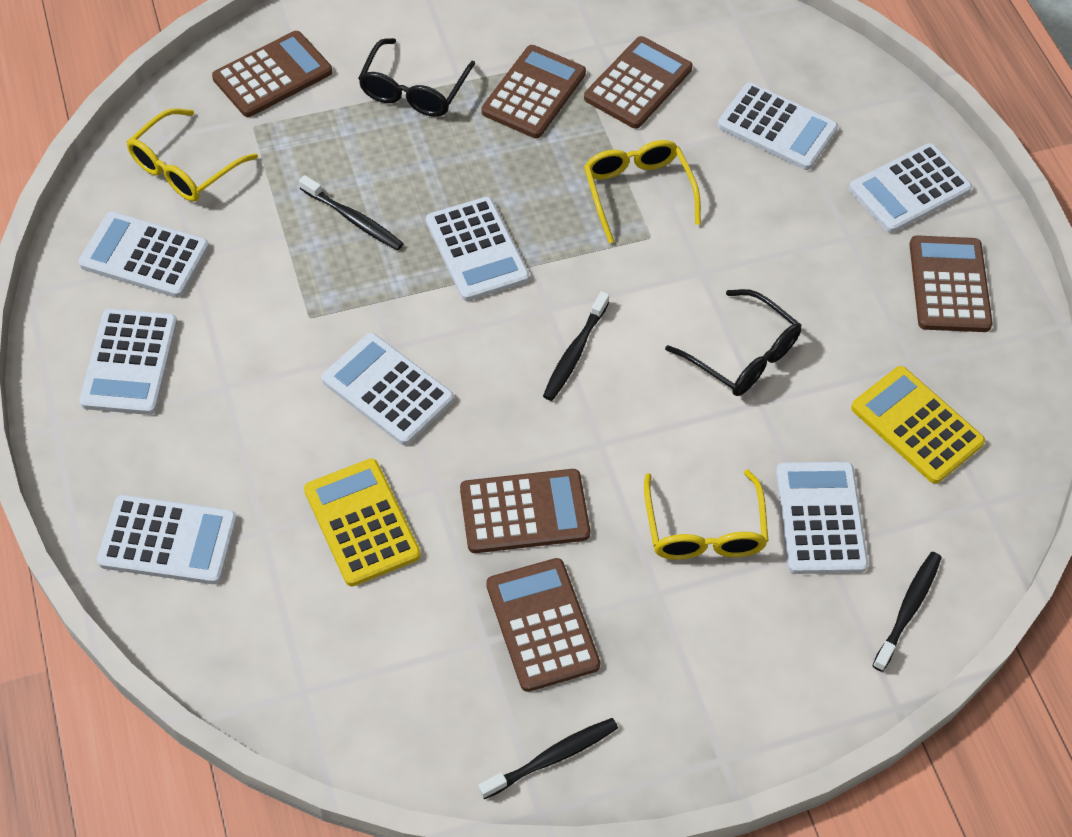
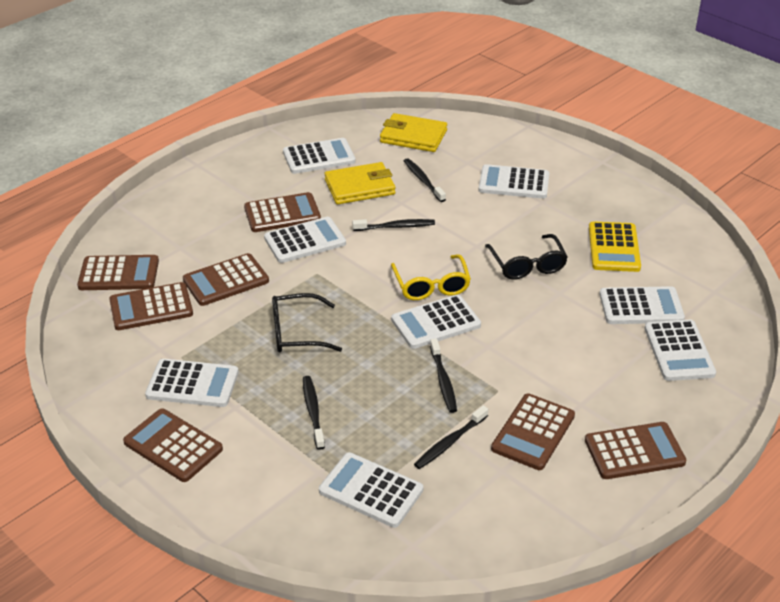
black toothbrush: 4 -> 5
brown calculator: 6 -> 7
yellow calculator: 2 -> 1
yellow glasses: 3 -> 1
yellow wallet: 0 -> 2

